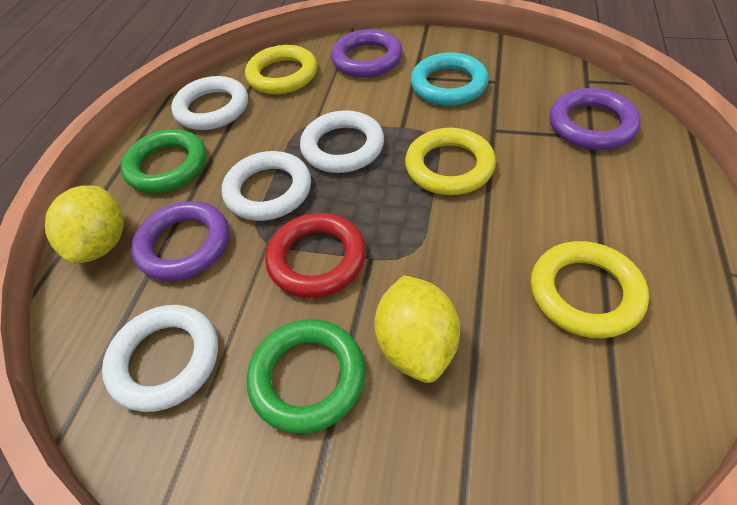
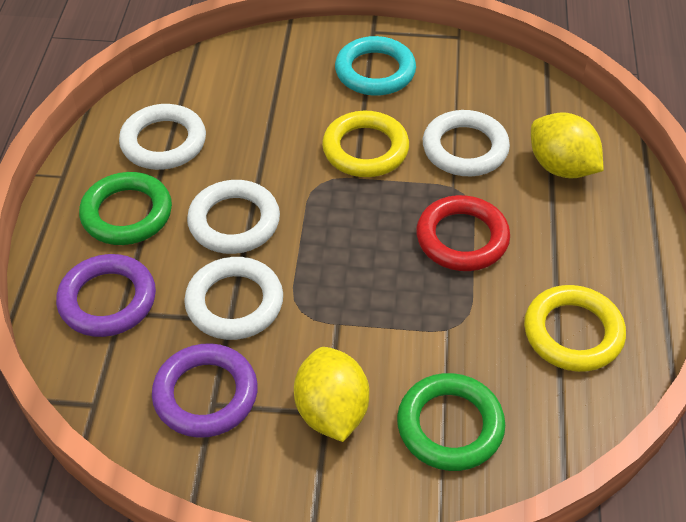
purple ring: 3 -> 2
yellow ring: 3 -> 2

